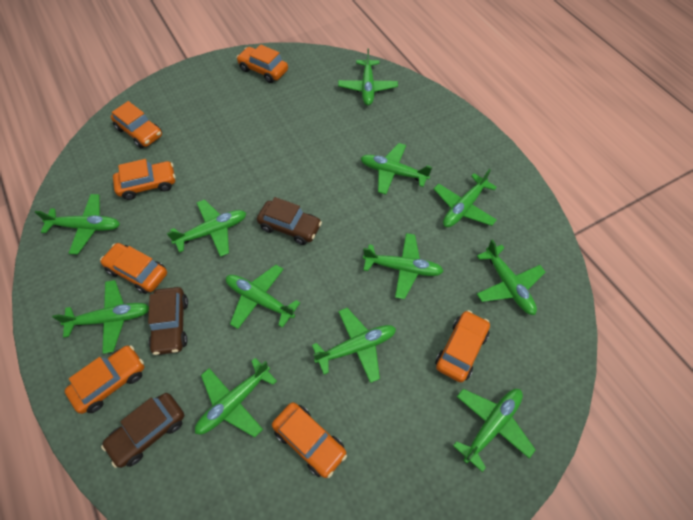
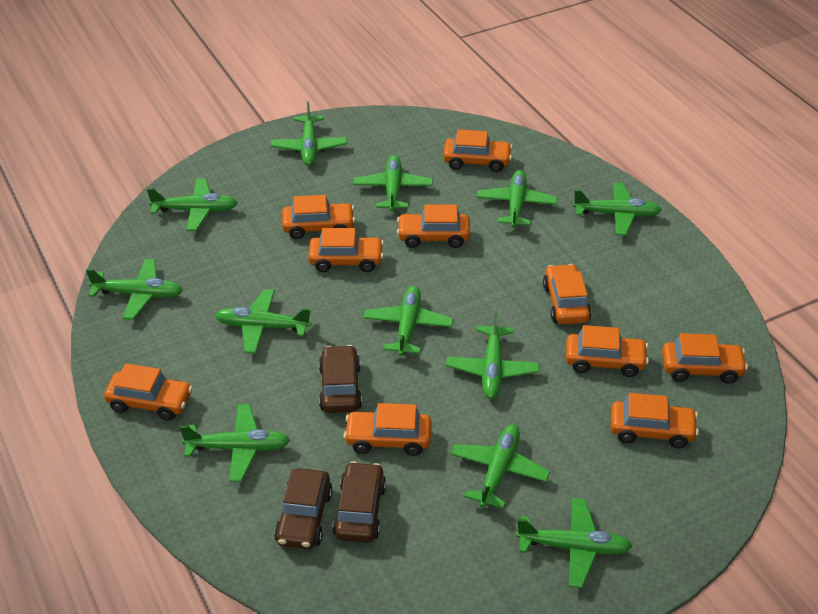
orange car: 7 -> 10

